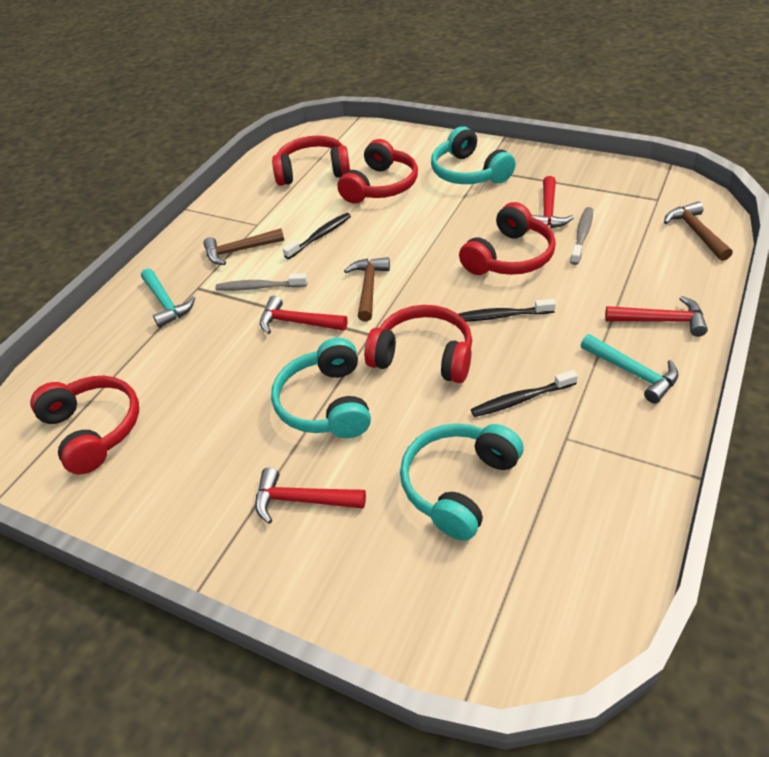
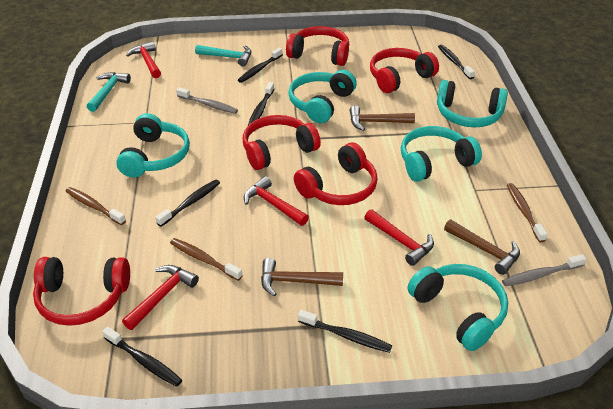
black toothbrush: 3 -> 6
brown toothbrush: 0 -> 3
turquoise headphones: 3 -> 5

